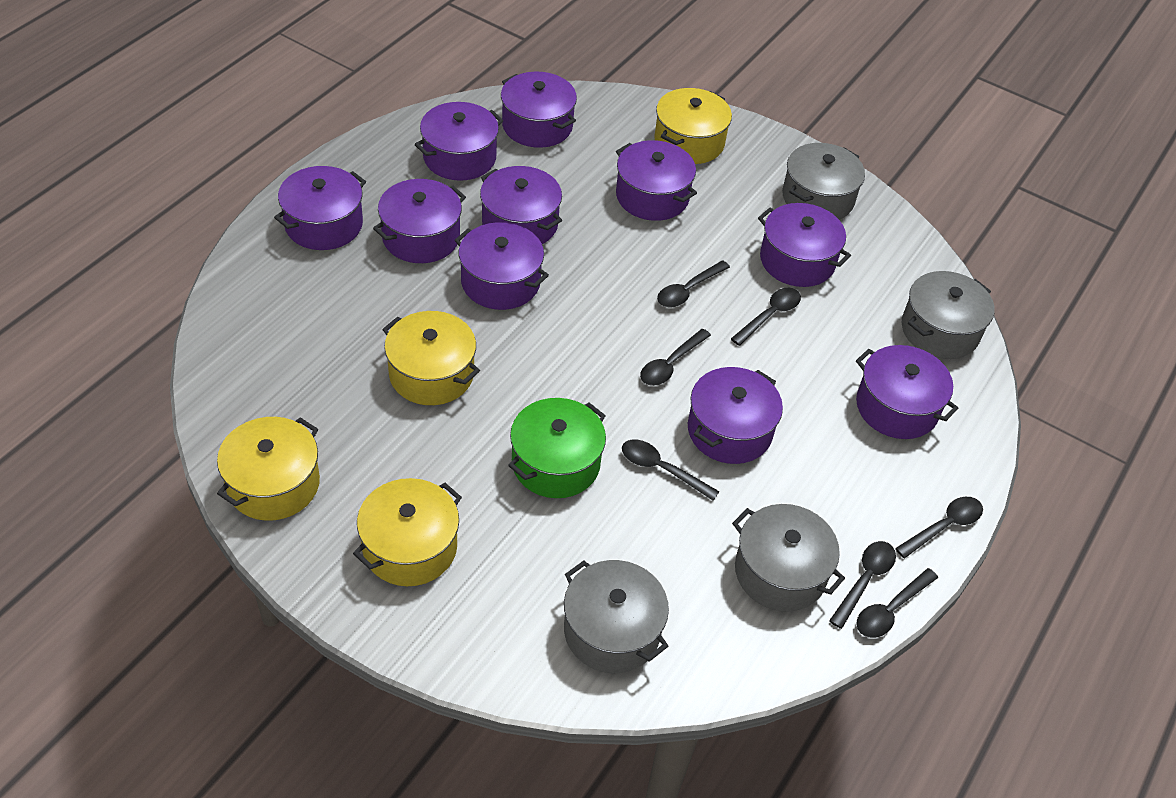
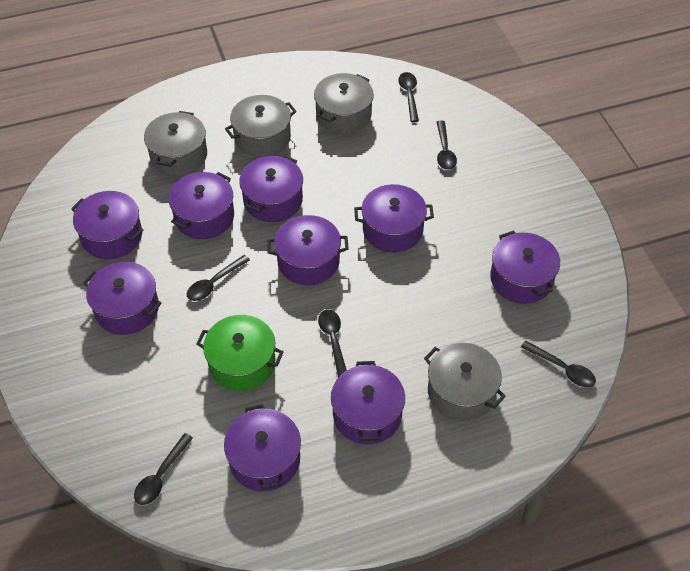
black spoon: 7 -> 6
purple pot: 10 -> 9
yellow pot: 4 -> 0

